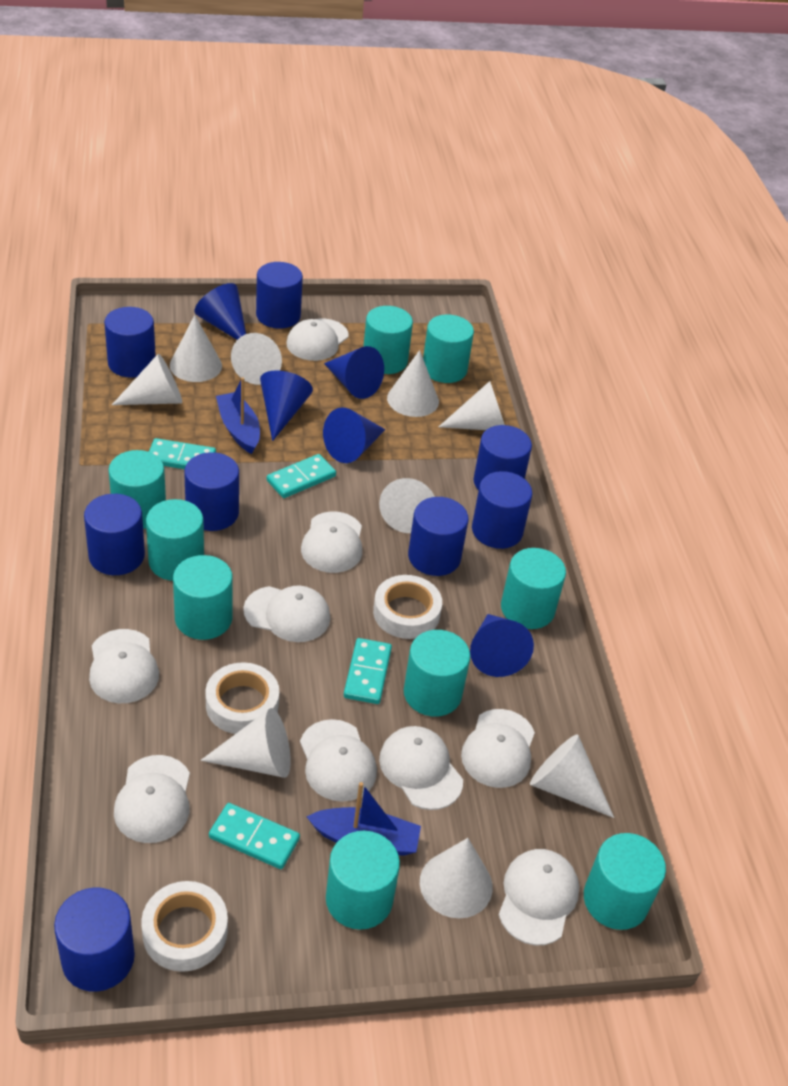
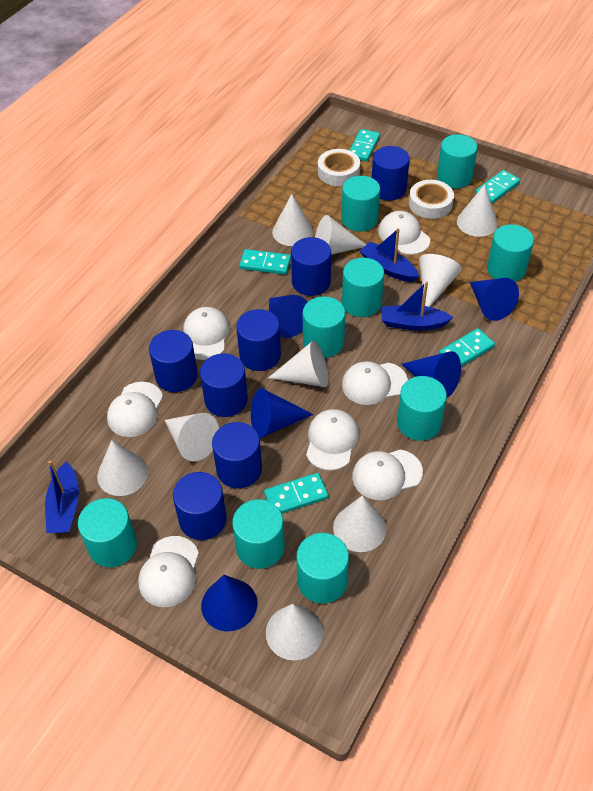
blue boat: 2 -> 3
blue cylinder: 8 -> 7
turquoise domino: 4 -> 5
white cap: 9 -> 7
white tape: 3 -> 2

